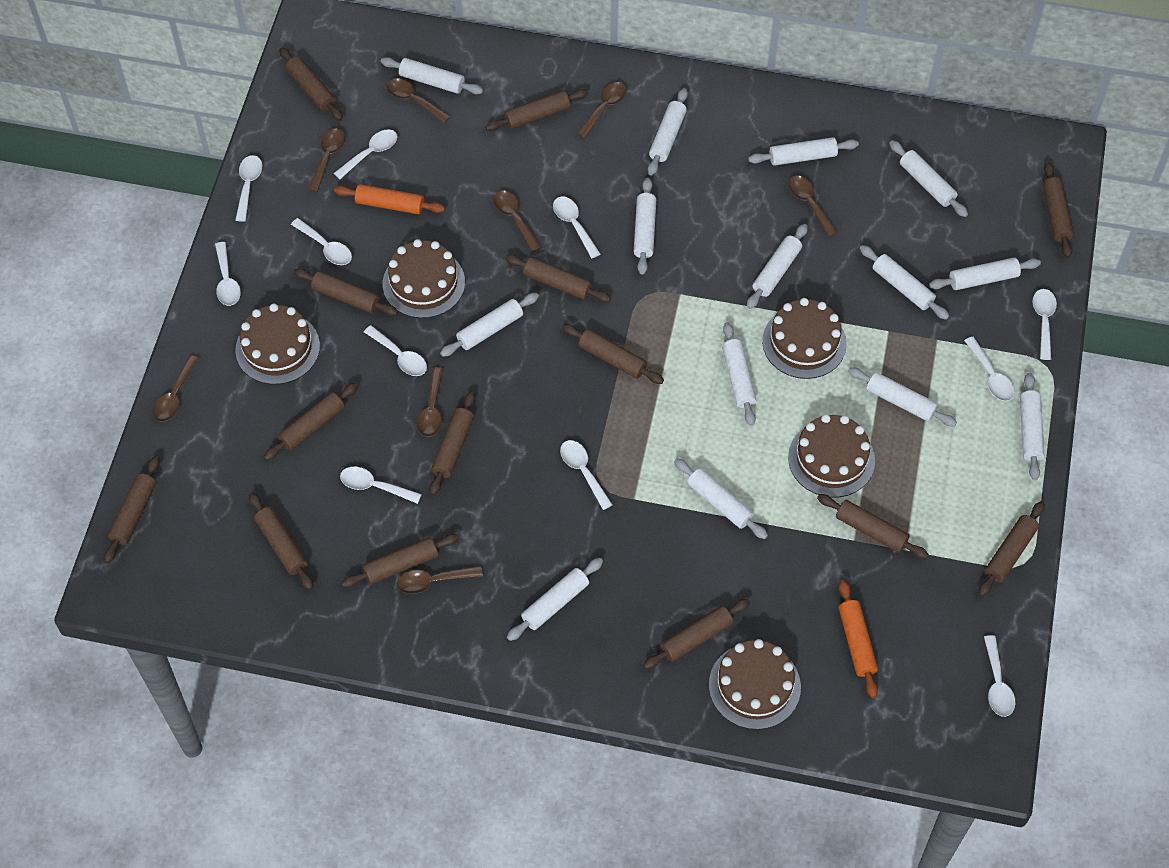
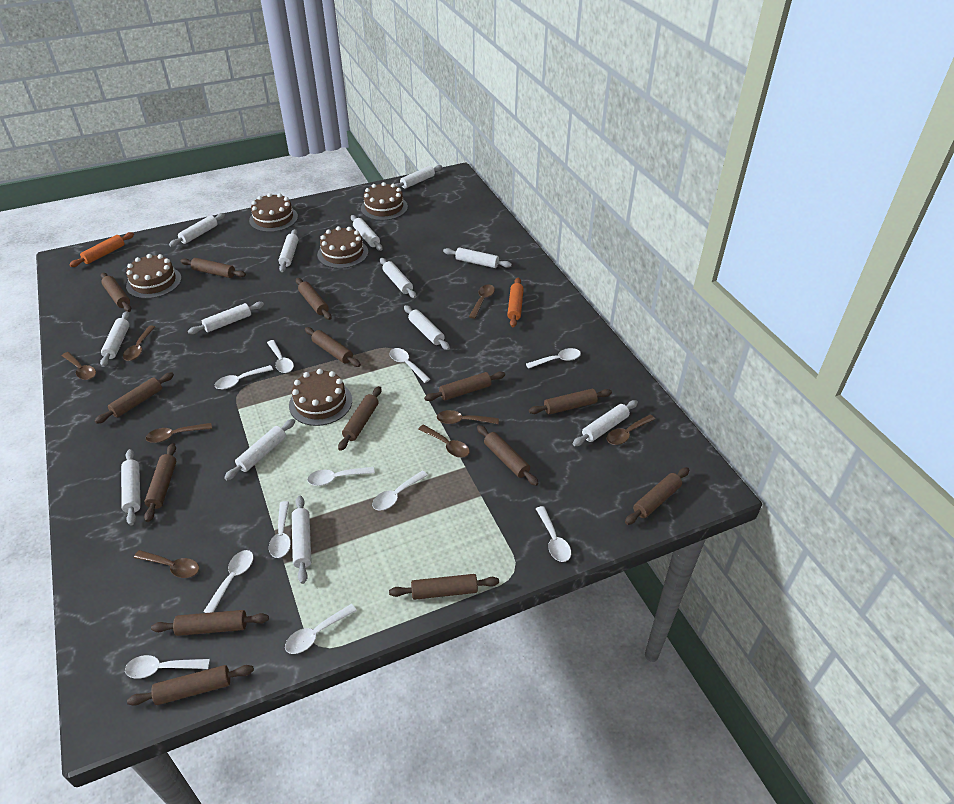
white rolling pin: 14 -> 13

